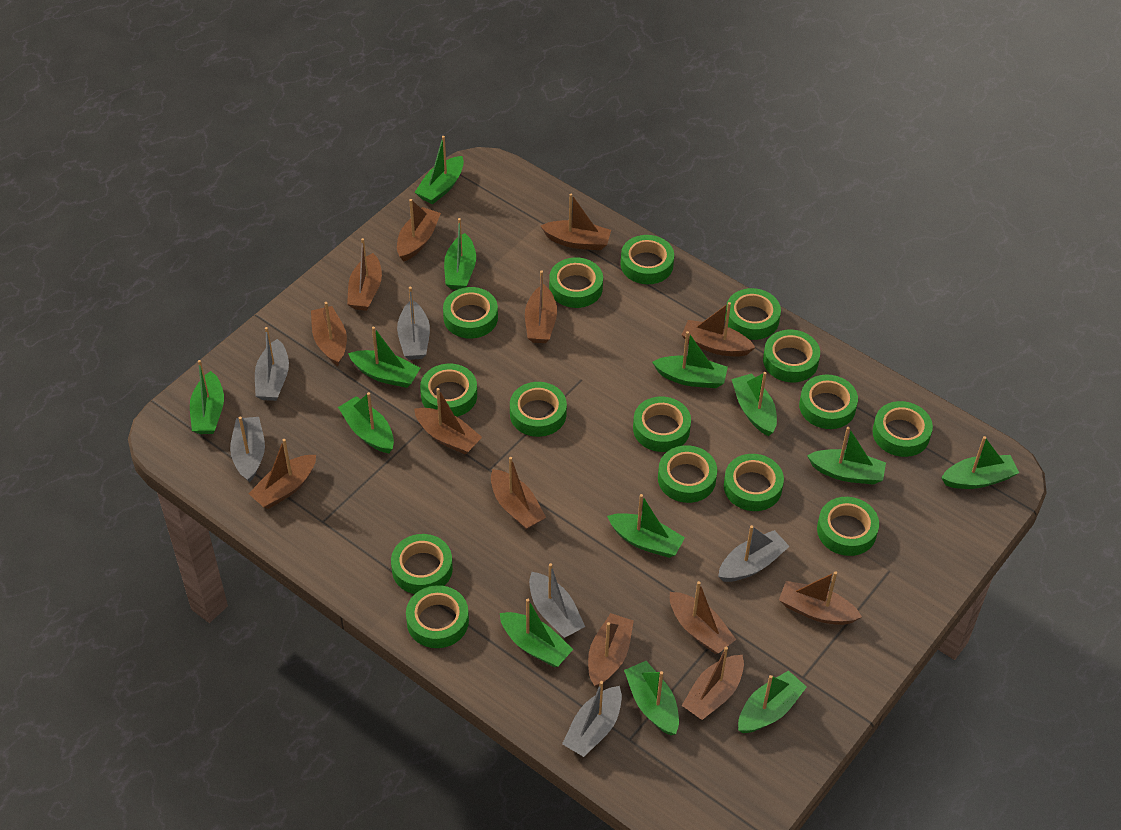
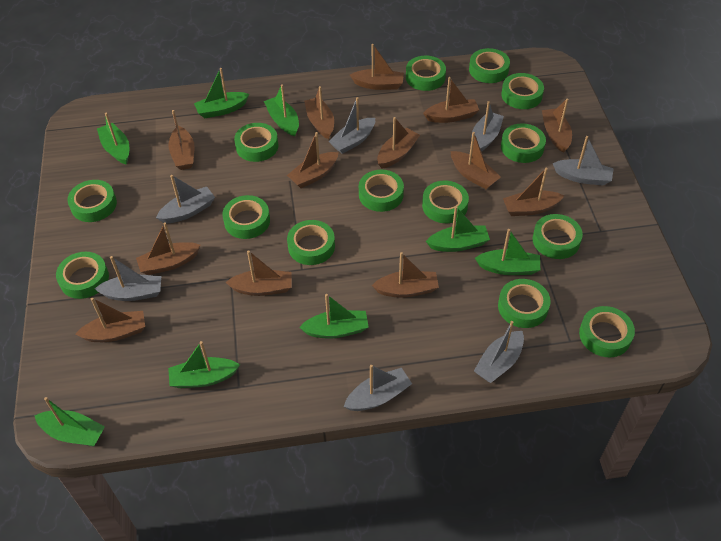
green boat: 13 -> 8
green tape: 15 -> 14
grey boat: 6 -> 7

